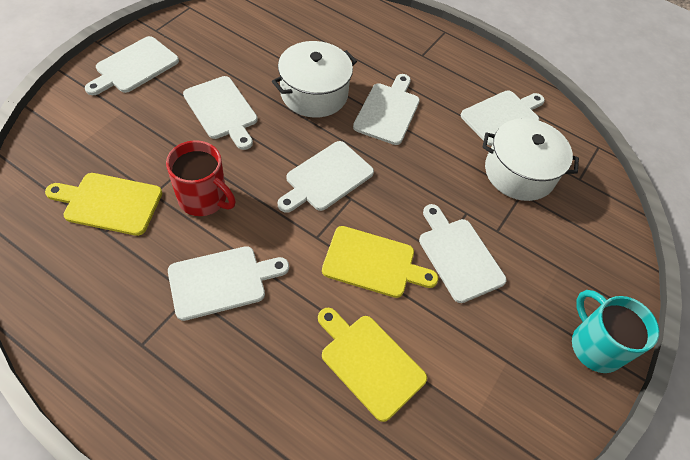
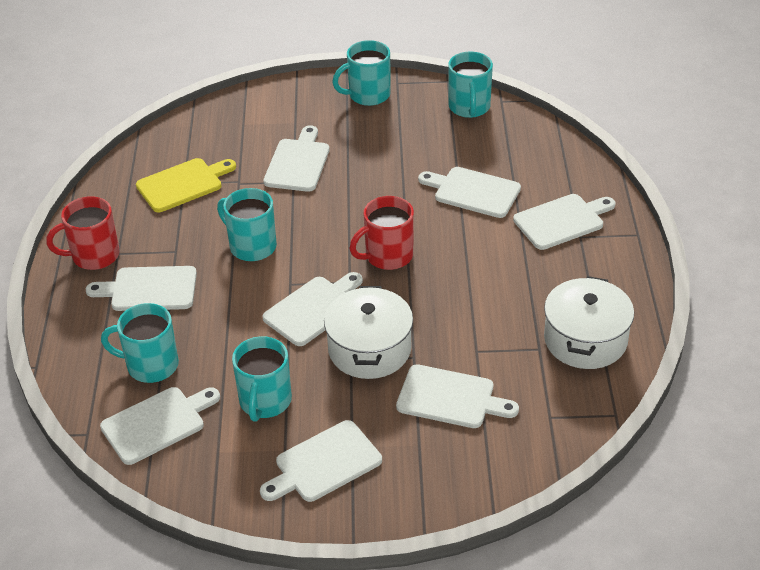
red mug: 1 -> 2
turquoise mug: 1 -> 5
white cutting board: 7 -> 8
yellow cutting board: 3 -> 1

